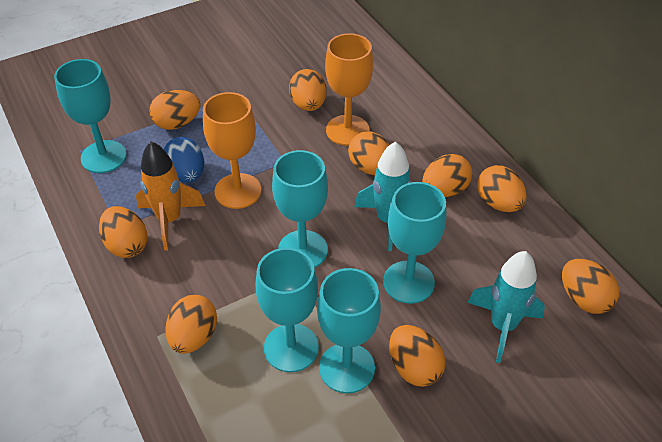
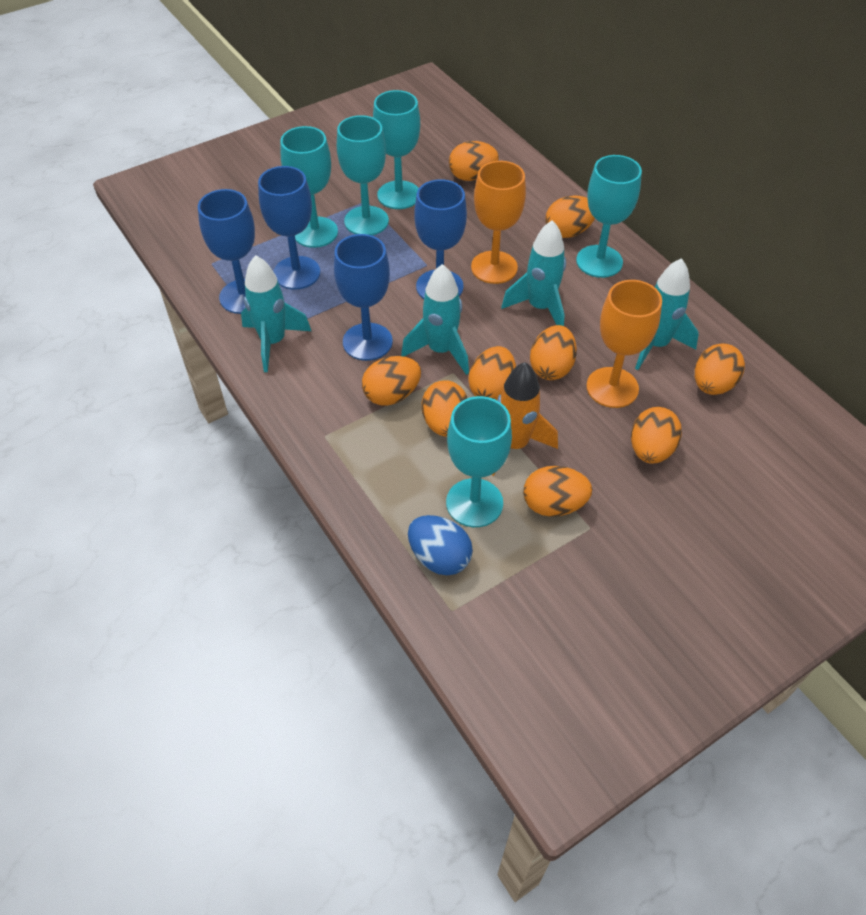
blue goblet: 0 -> 4
turquoise rocket: 2 -> 4

